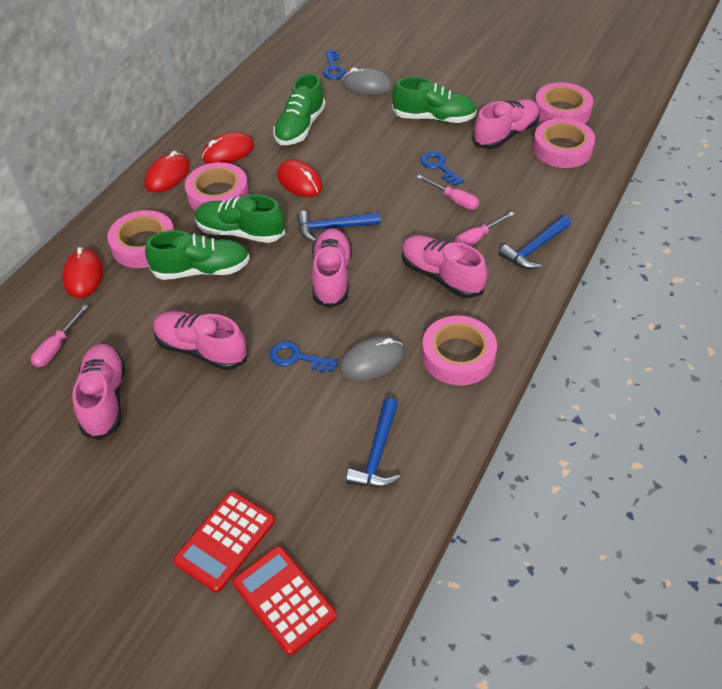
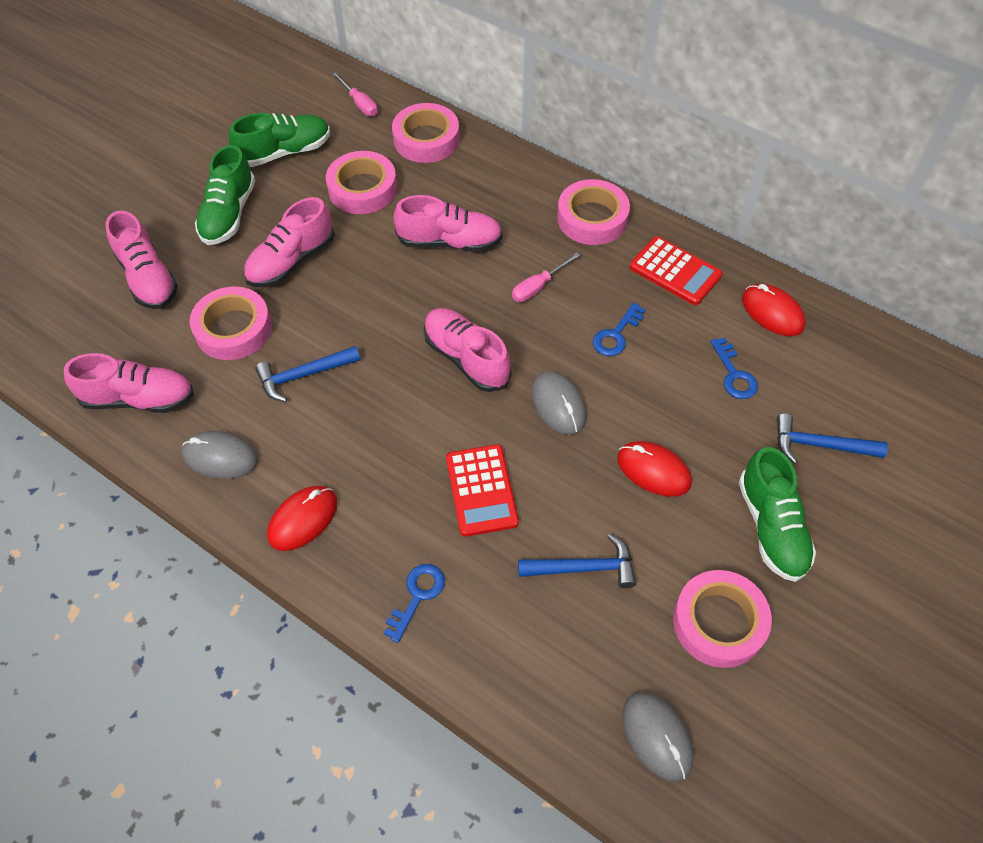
green shoe: 4 -> 3
grey mouse: 2 -> 3
pink screwdriver: 3 -> 2
red mouse: 4 -> 3

